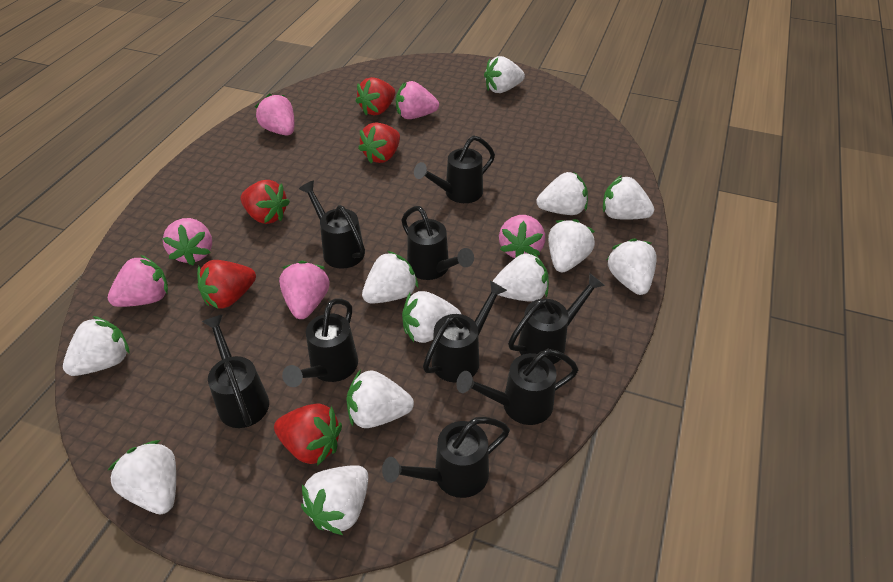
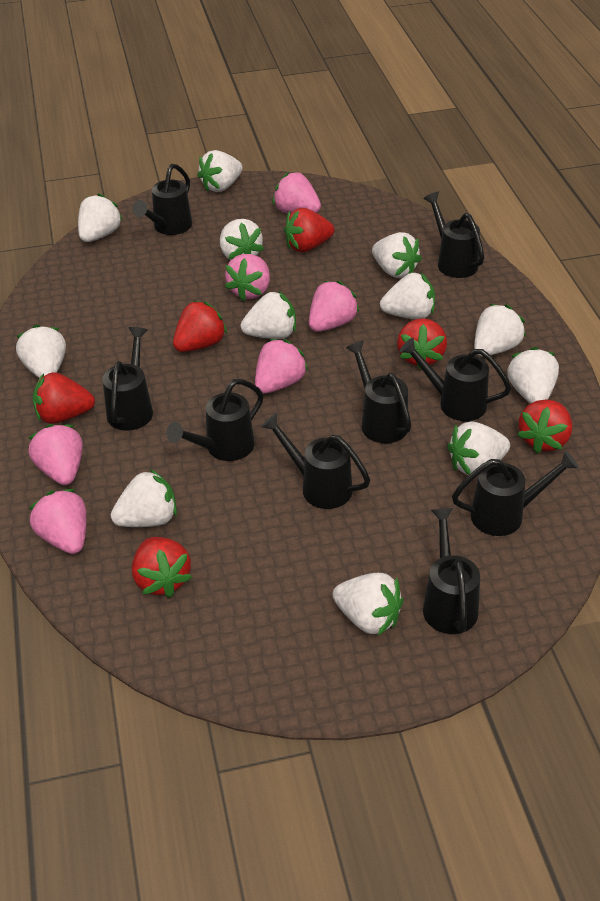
red strawberry: 5 -> 6

